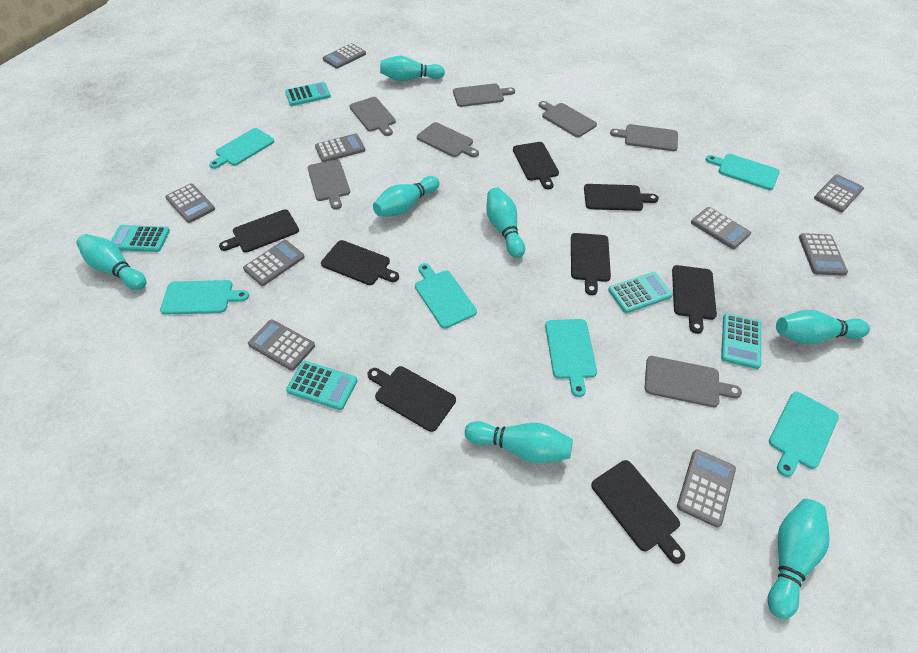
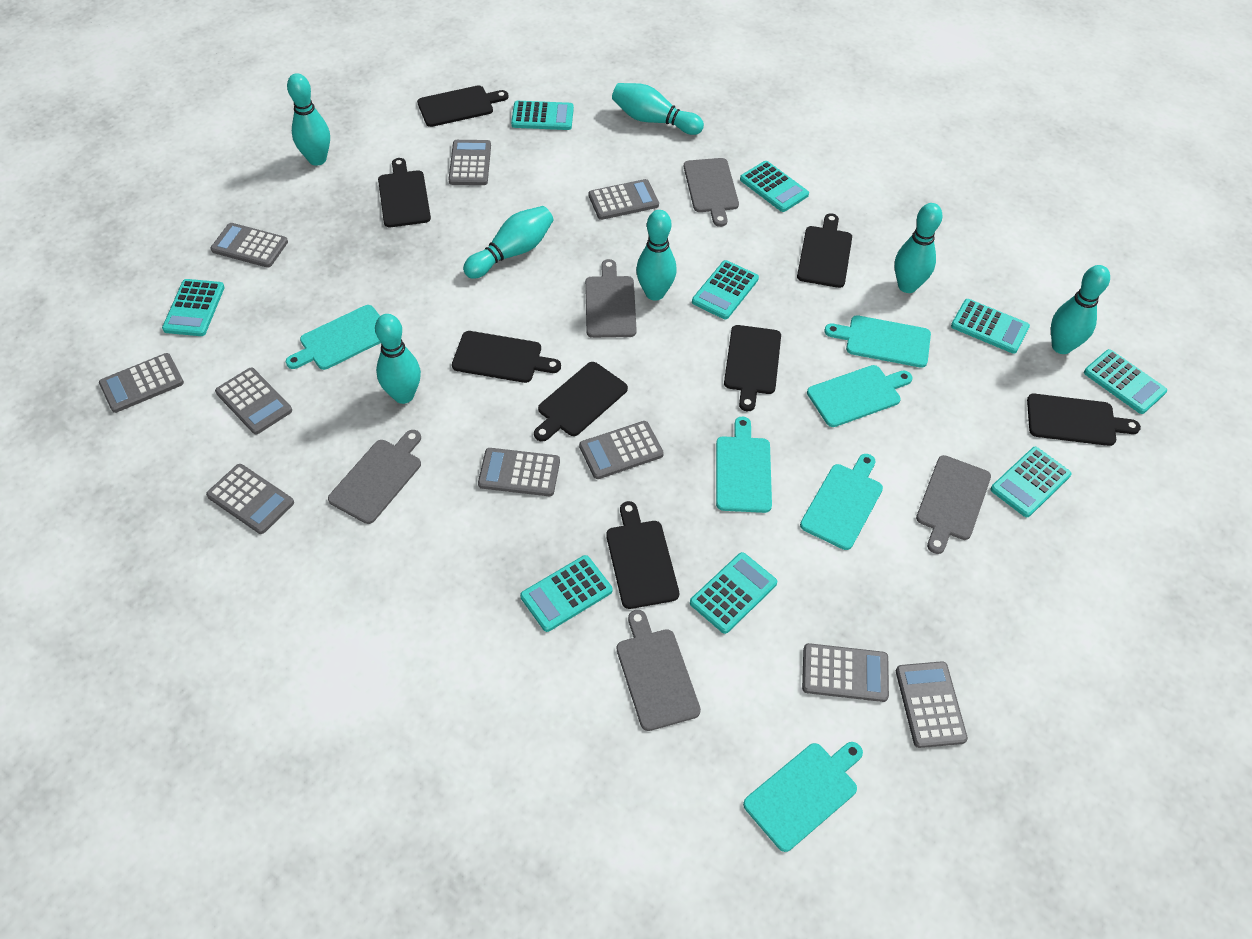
grey calculator: 9 -> 10
grey cutting board: 7 -> 5
turquoise calculator: 5 -> 9

